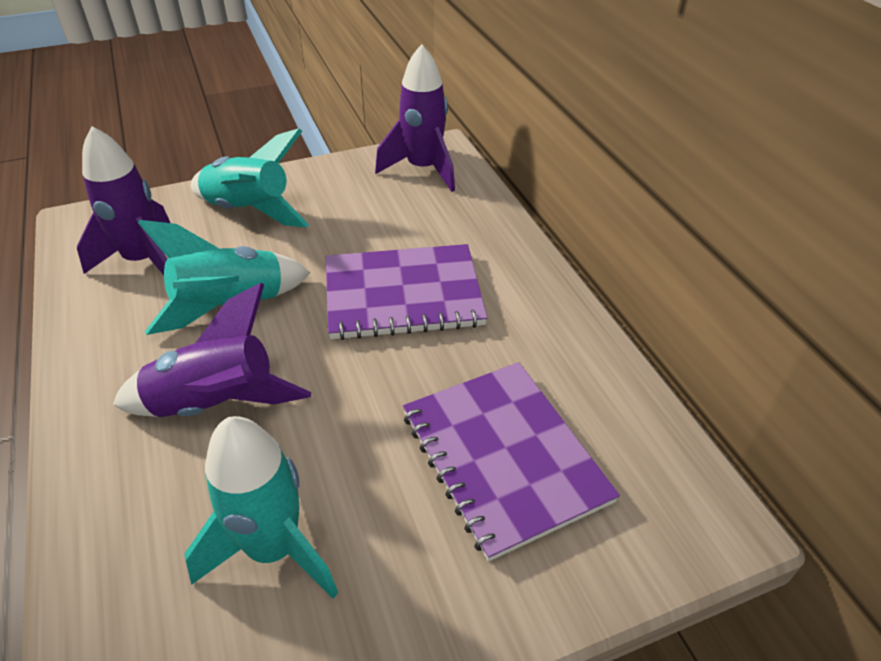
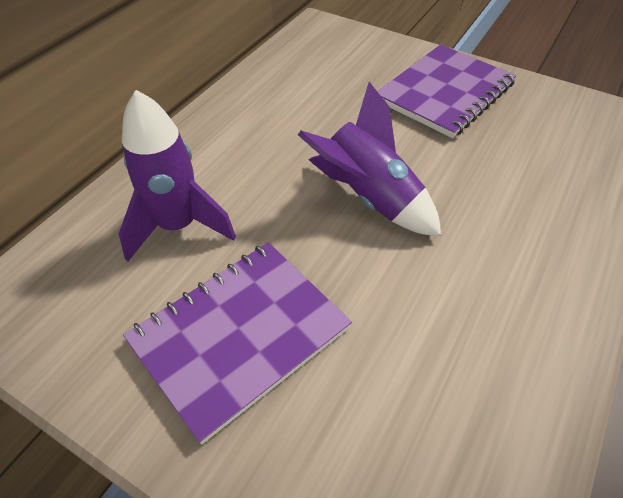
purple rocket: 3 -> 2
turquoise rocket: 3 -> 0

